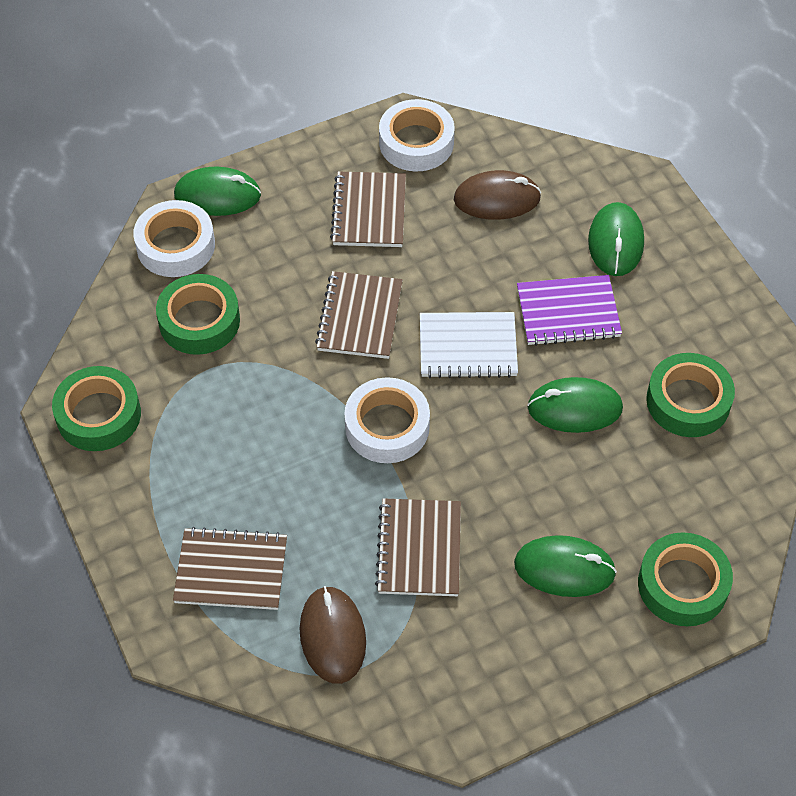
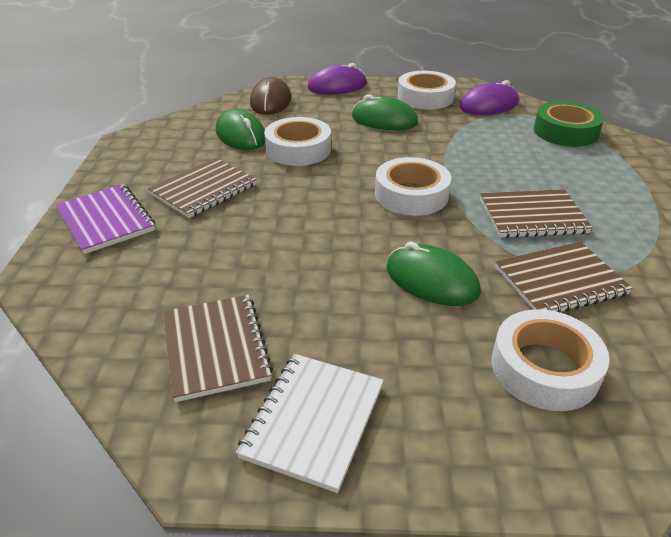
brown mouse: 2 -> 1
green mouse: 4 -> 3
green tape: 4 -> 1
purple mouse: 0 -> 2
white tape: 3 -> 4

